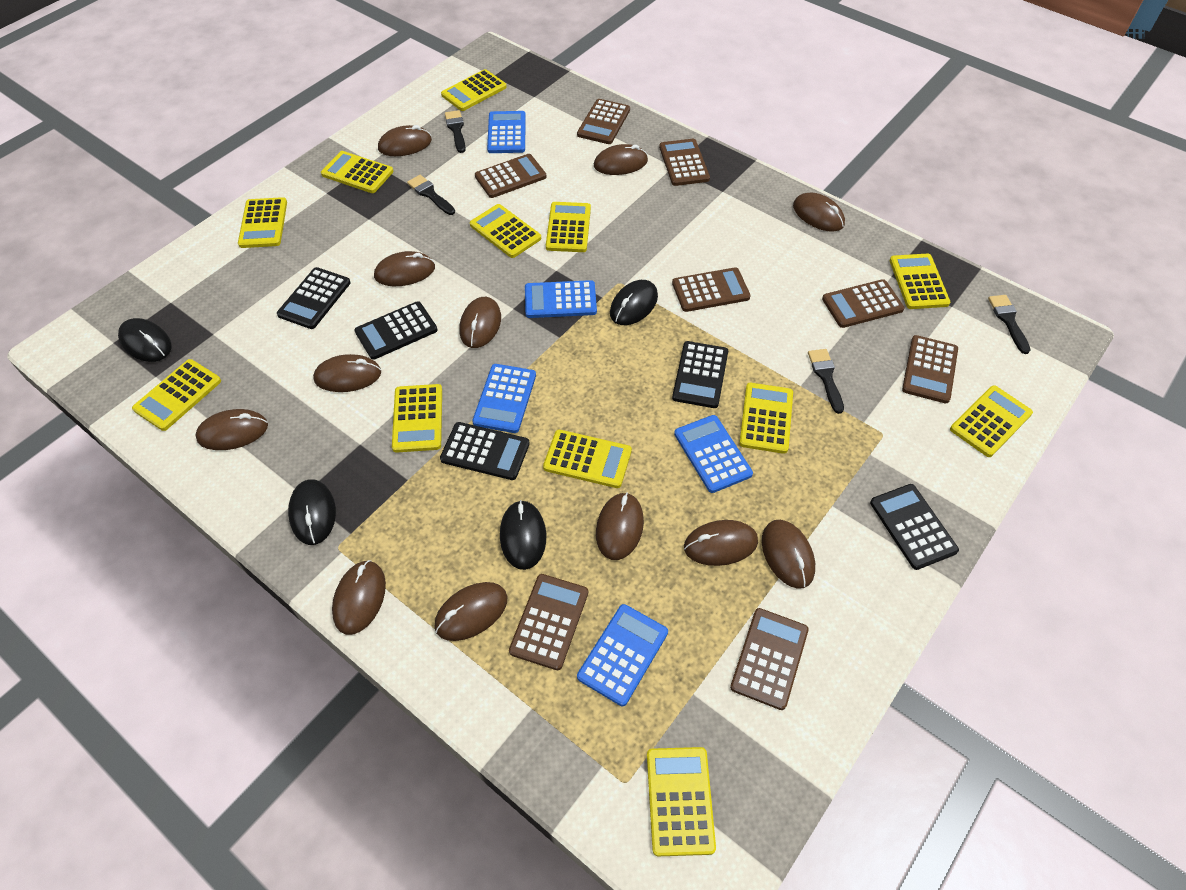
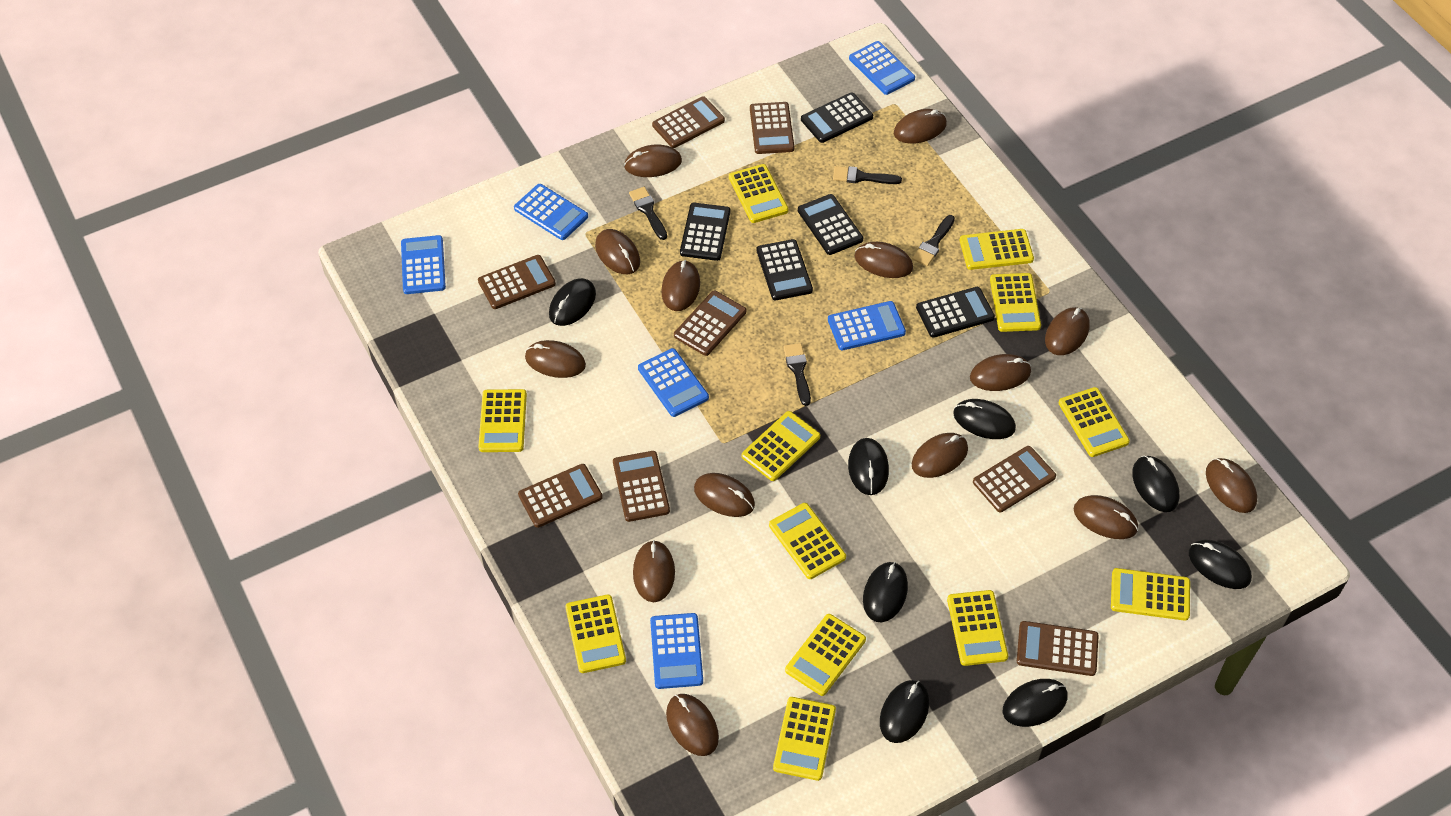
black mouse: 4 -> 8
blue calculator: 5 -> 6
brown mouse: 12 -> 14

